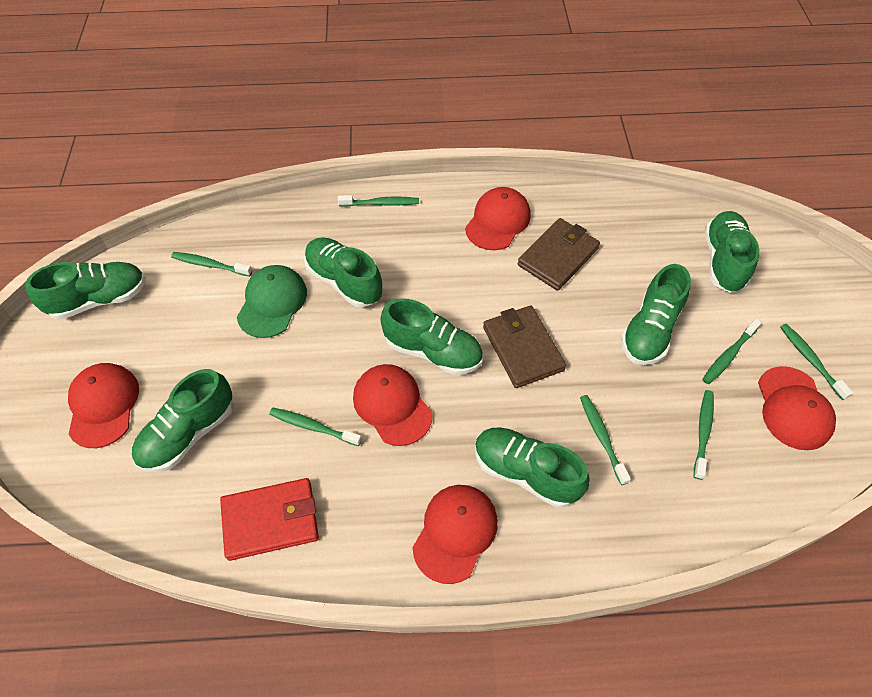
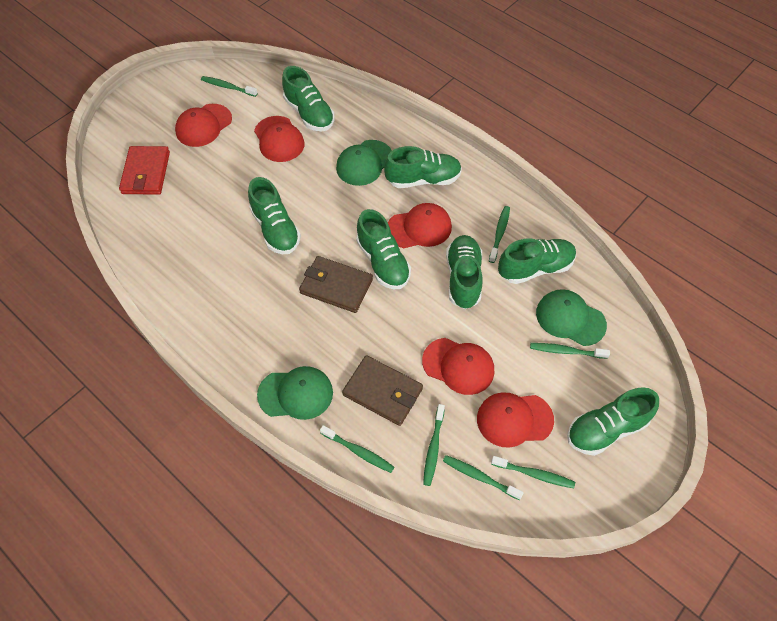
green cap: 1 -> 3

